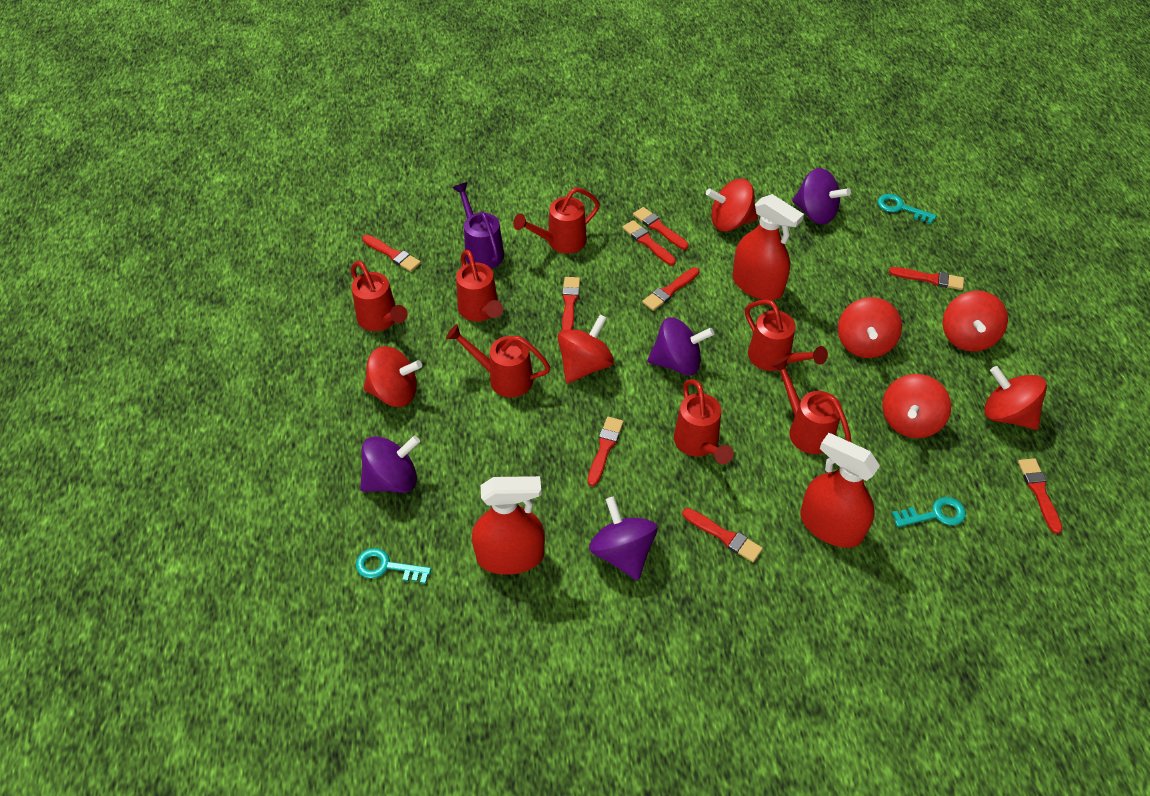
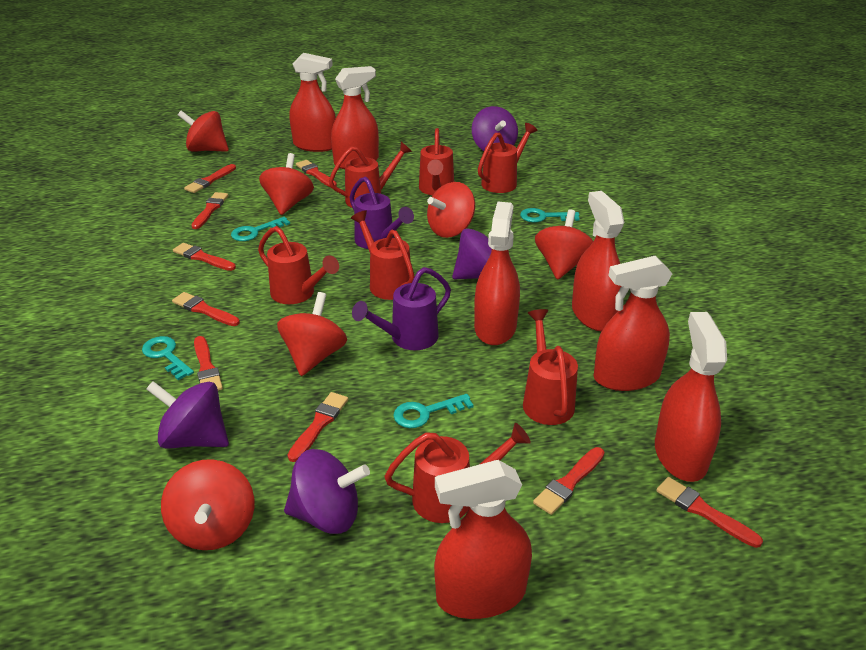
purple watering can: 1 -> 2
red spinning top: 7 -> 6
red spray bottle: 3 -> 7
turquoise key: 3 -> 4

